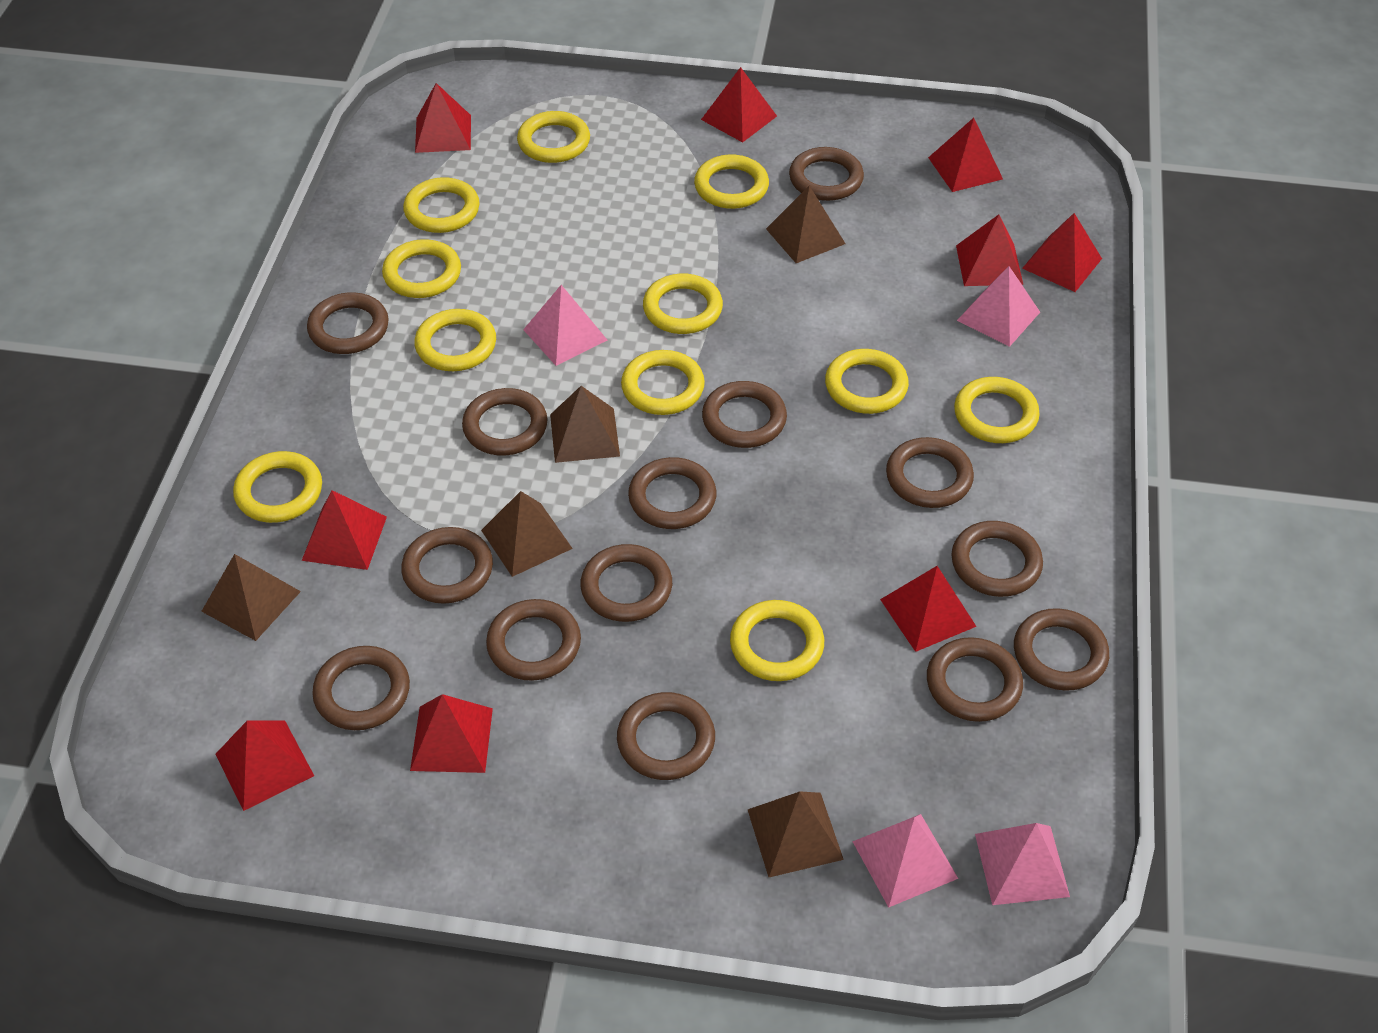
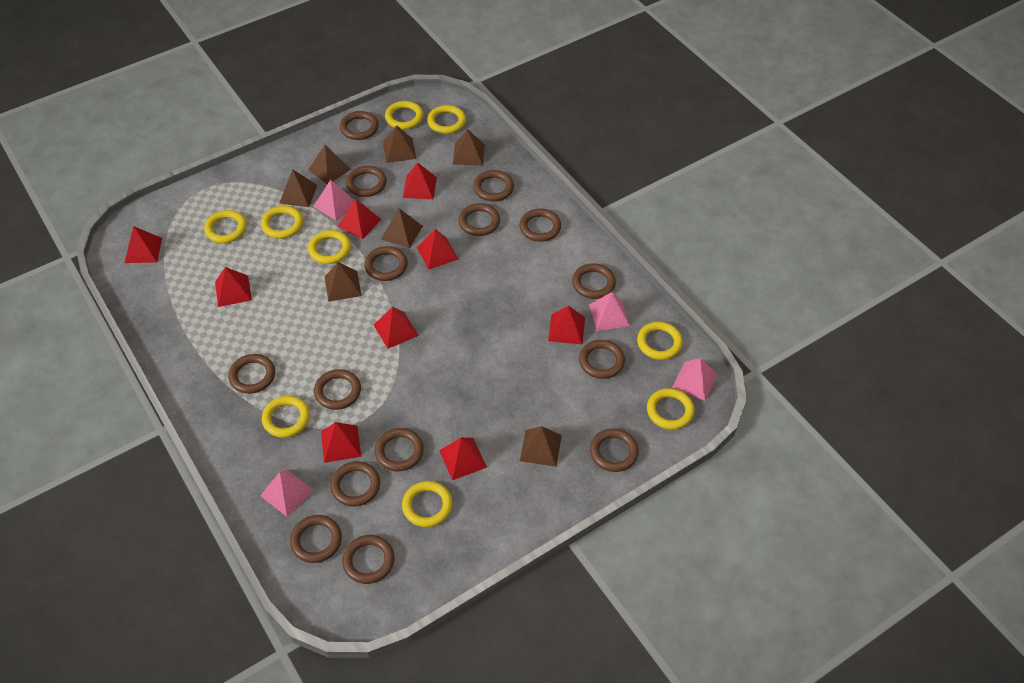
brown pyramid: 5 -> 7
brown ring: 14 -> 15
yellow ring: 11 -> 9

